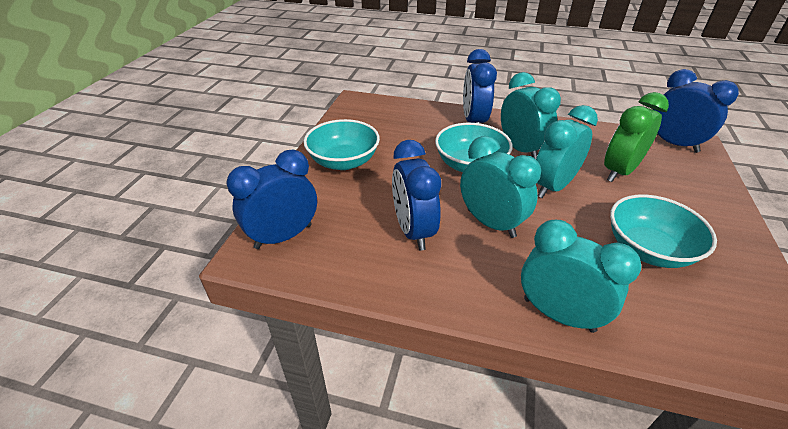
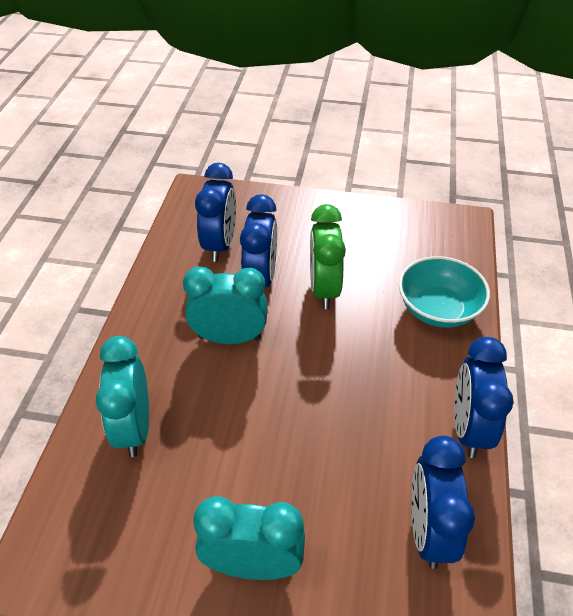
turquoise bowl: 3 -> 1
turquoise clock: 4 -> 3

